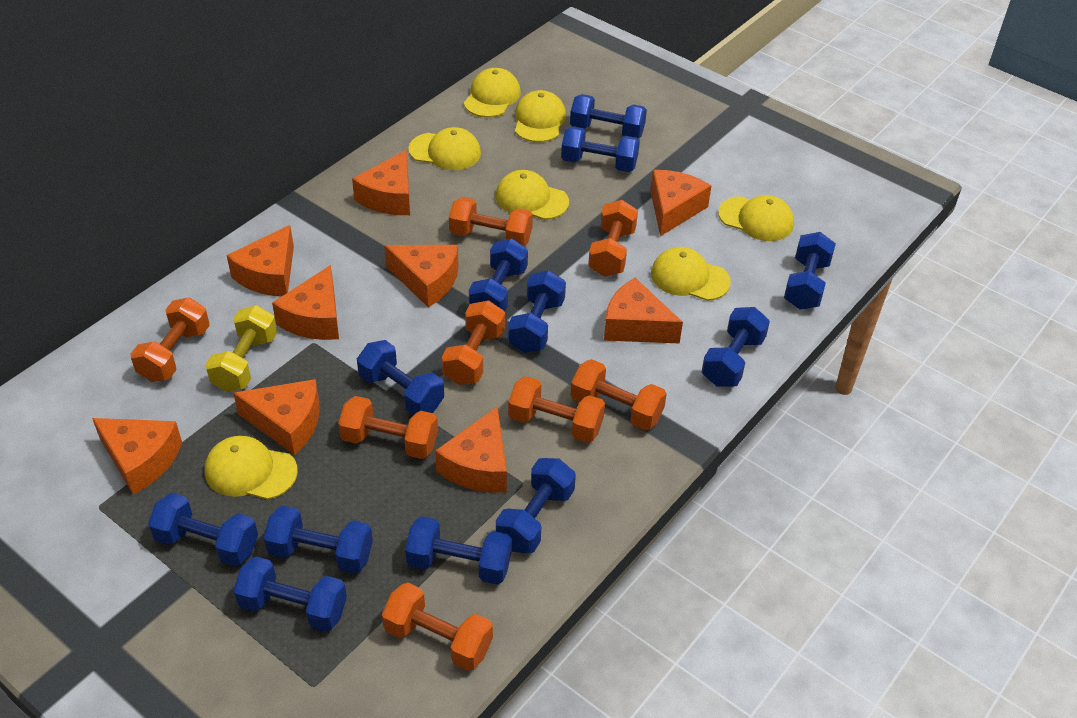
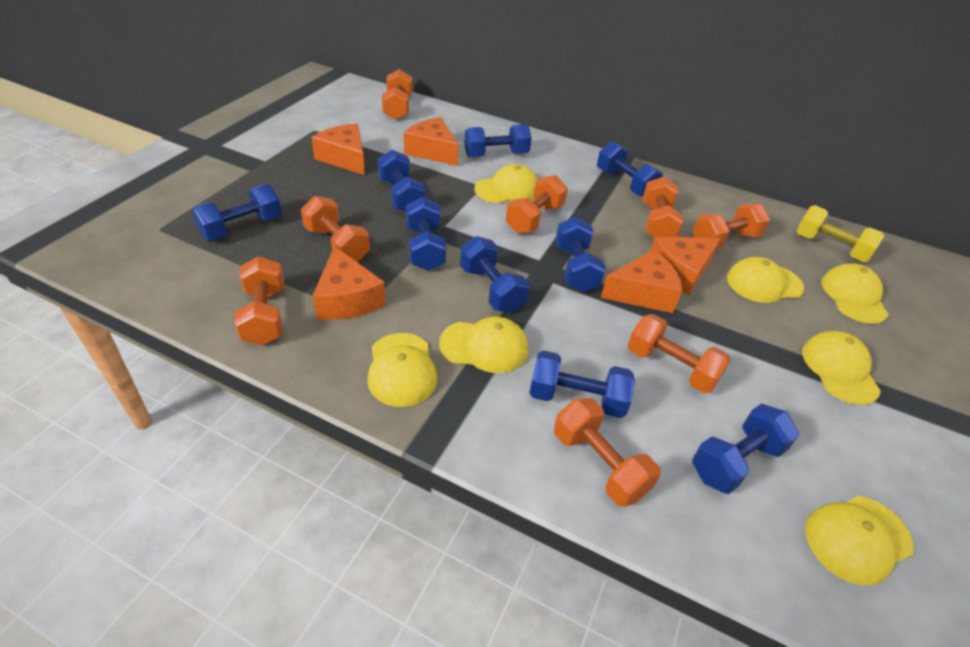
blue dumbbell: 12 -> 9
orange cheese: 9 -> 5

